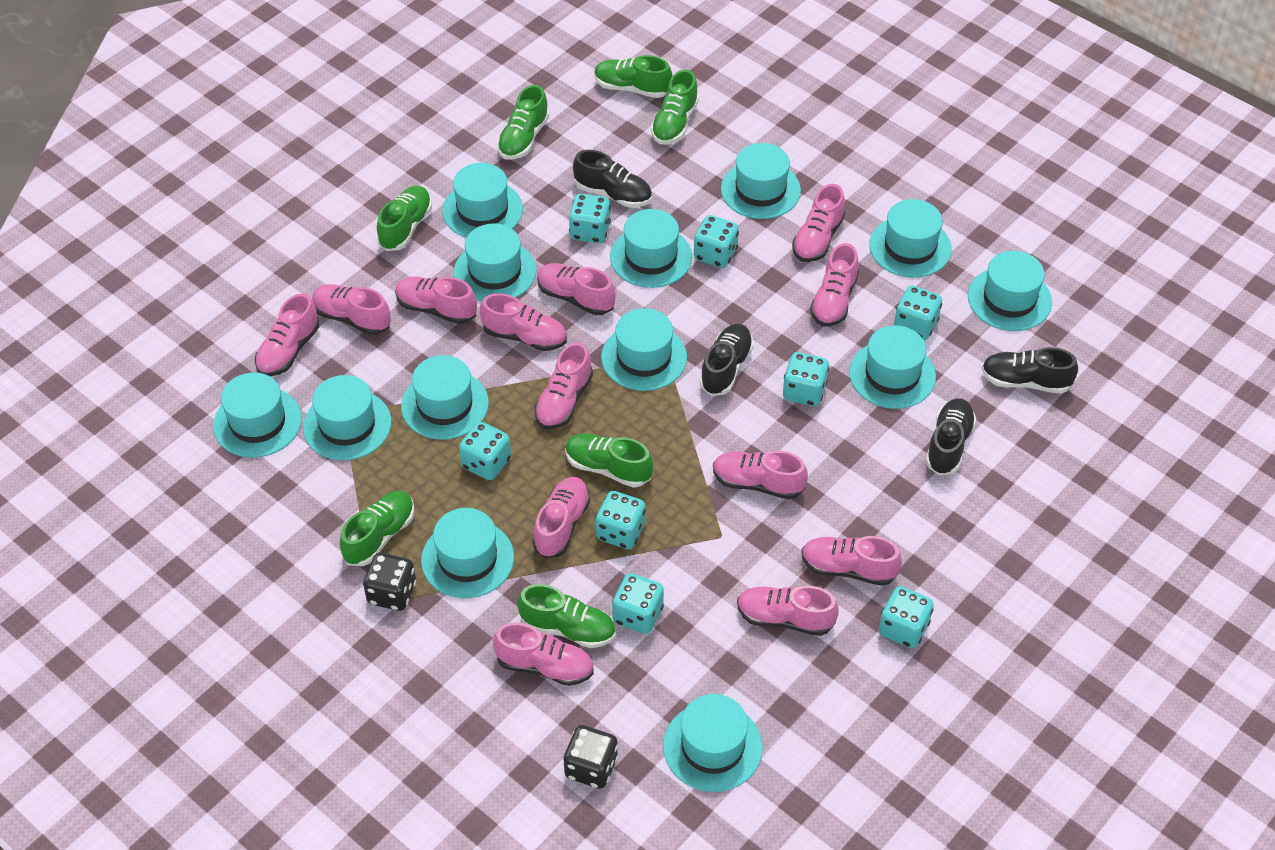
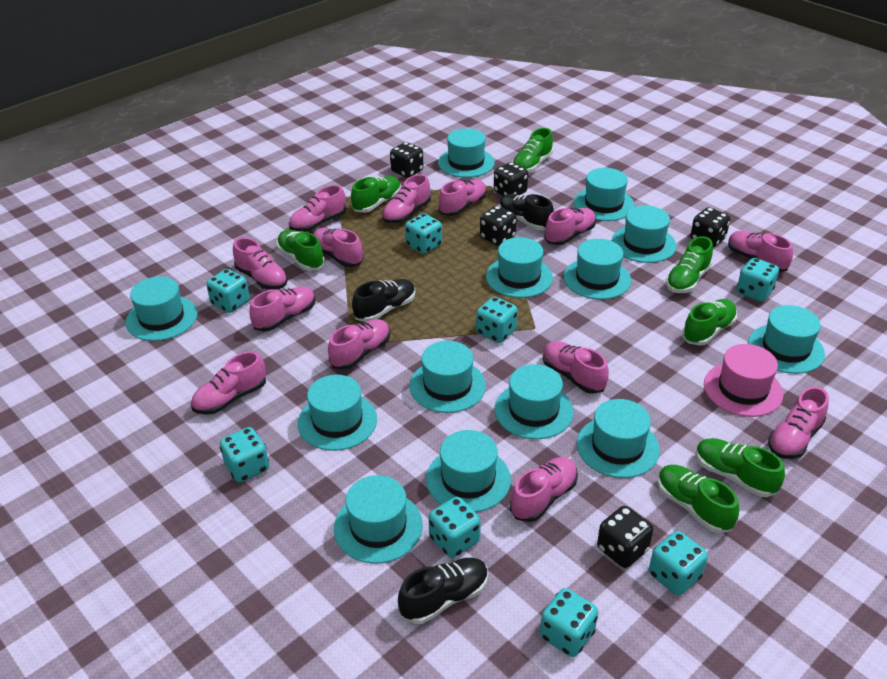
black dice: 2 -> 5
black shoe: 4 -> 3
pink hat: 0 -> 1

